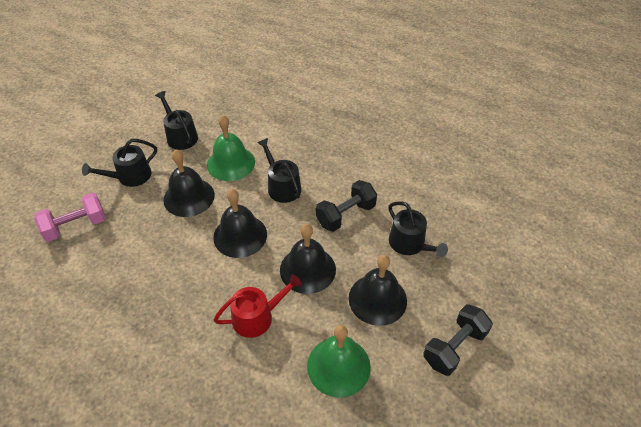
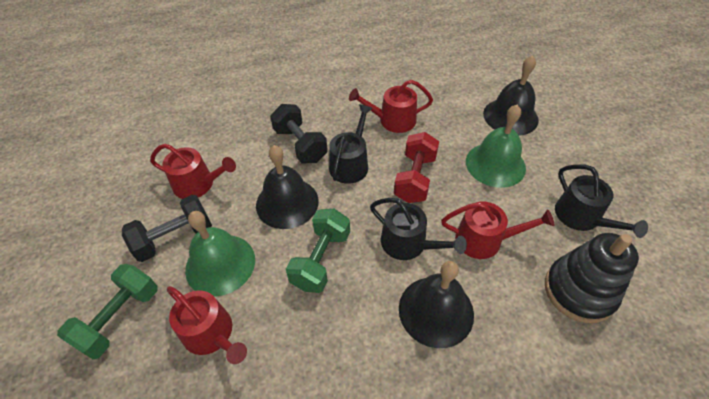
black bell: 4 -> 3
black stacking toy: 0 -> 1
black watering can: 4 -> 3
green dumbbell: 0 -> 2
pink dumbbell: 1 -> 0
red dumbbell: 0 -> 1
red watering can: 1 -> 4

